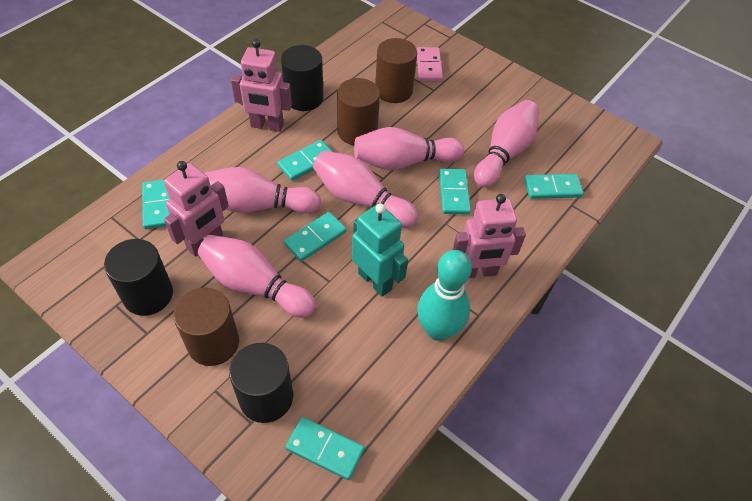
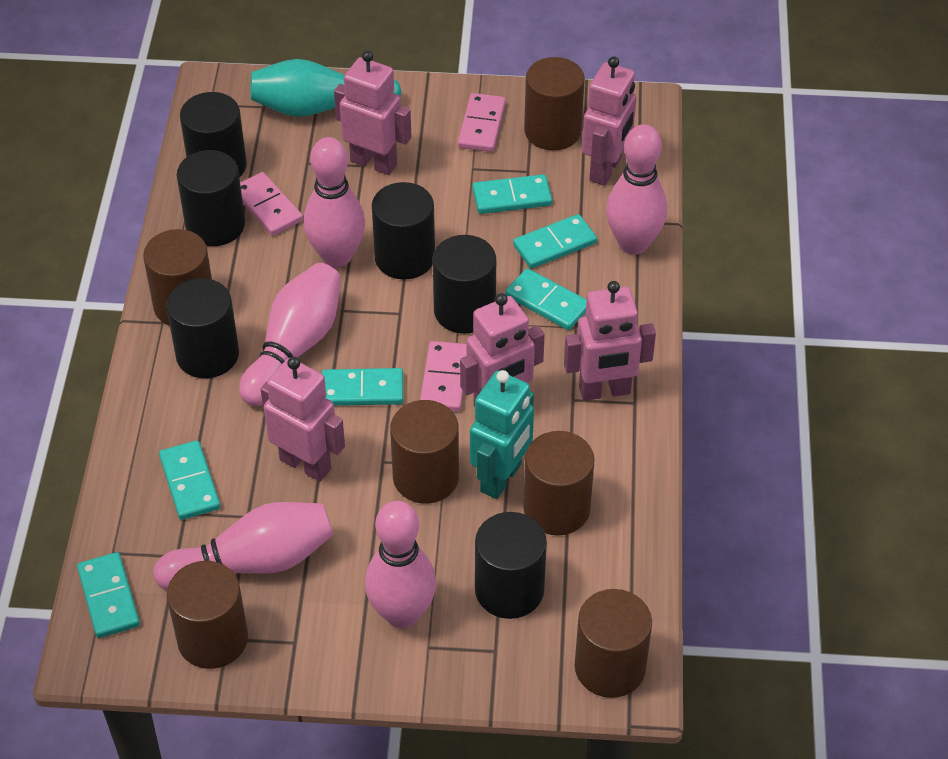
black cylinder: 3 -> 6
brown cylinder: 3 -> 6
pink domino: 1 -> 3
pink robot: 3 -> 5

